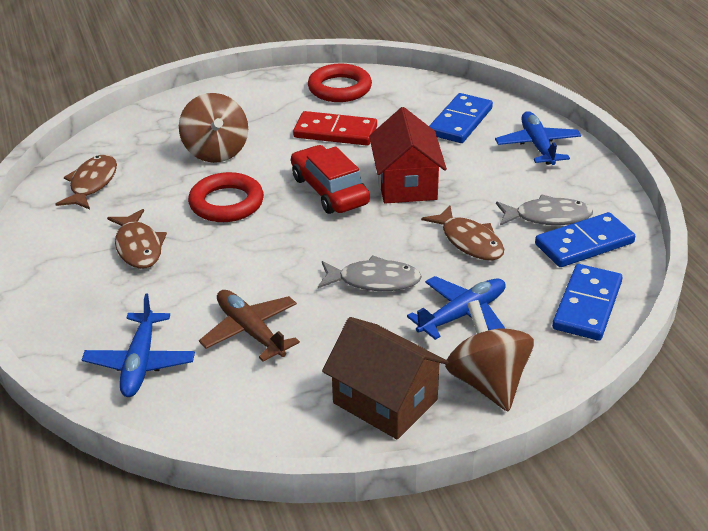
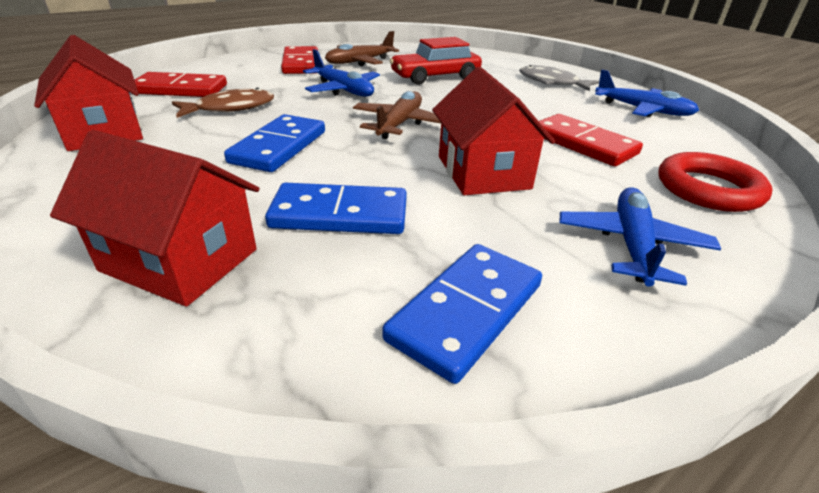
brown fish: 3 -> 1
brown house: 1 -> 0
brown plane: 1 -> 2
brown spinning top: 2 -> 0
grey fish: 2 -> 1
red domino: 1 -> 3
red house: 1 -> 3
red ring: 2 -> 1

